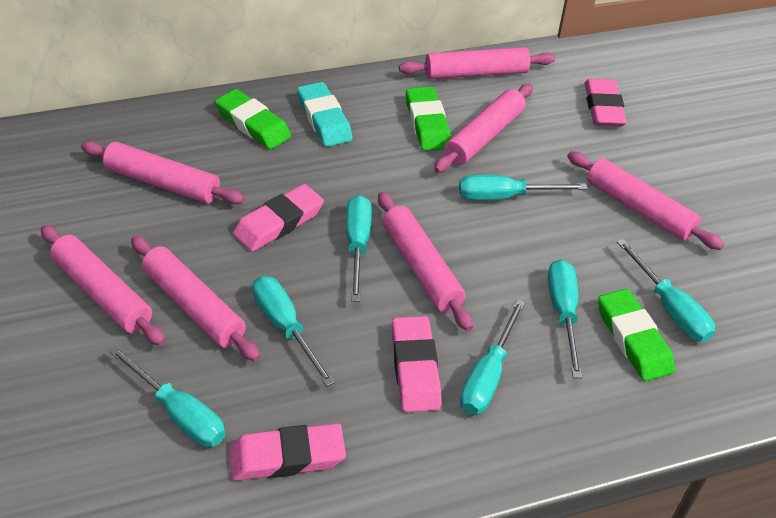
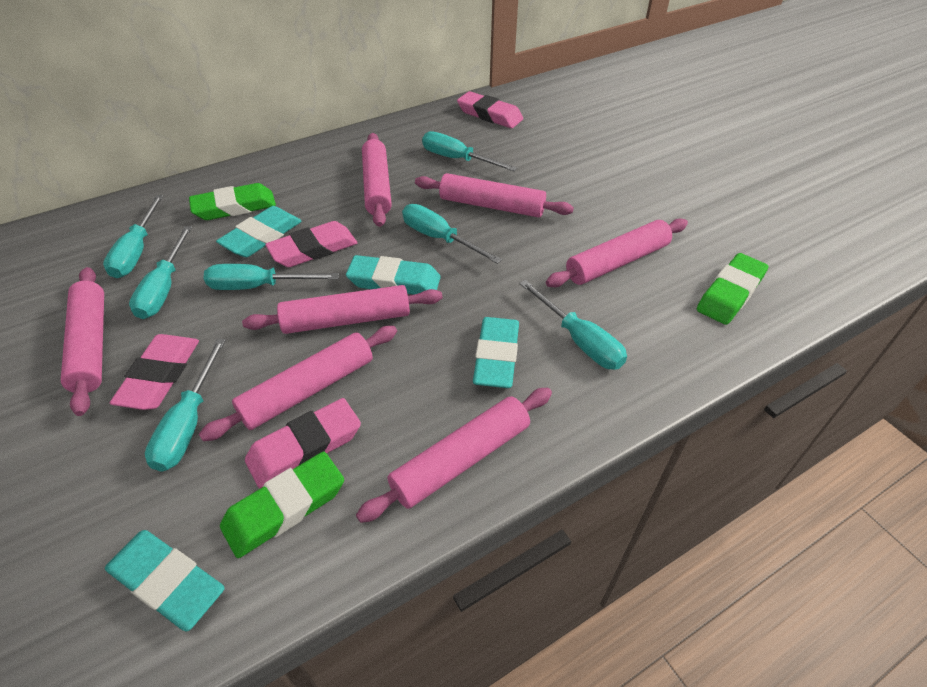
turquoise eraser: 1 -> 4

